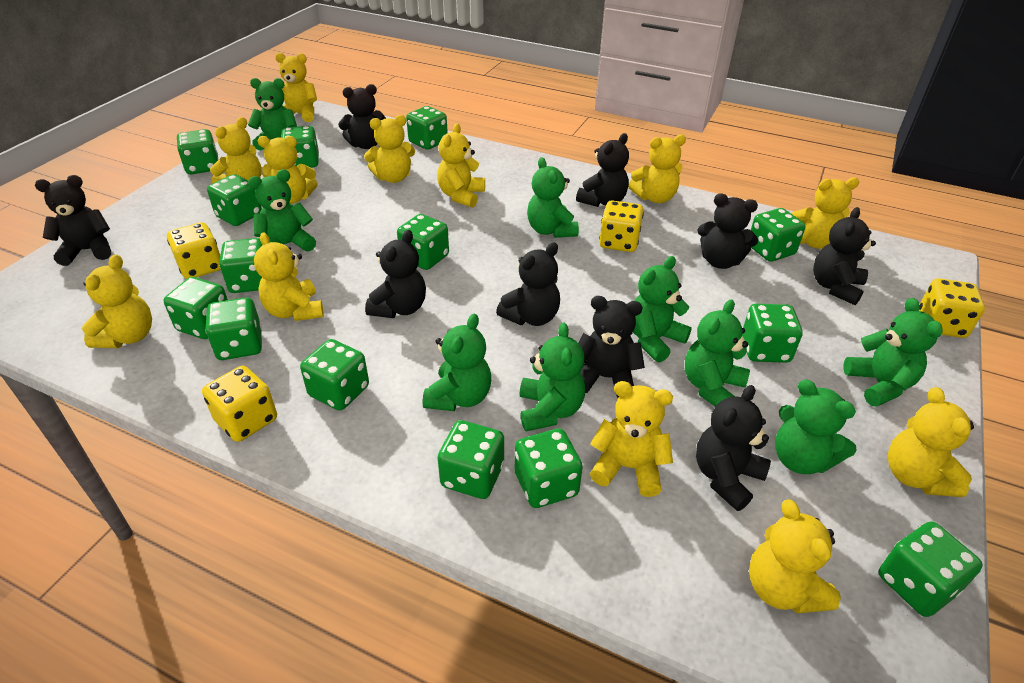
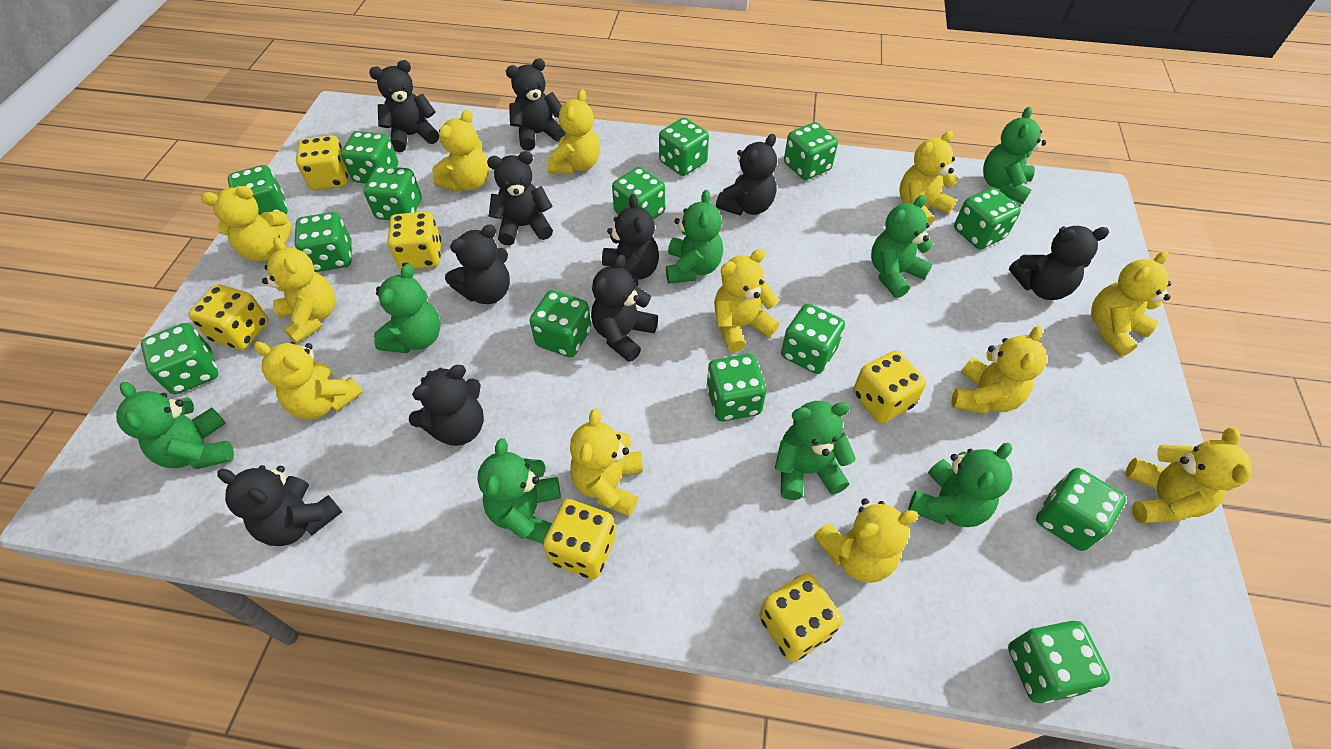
black teddy bear: 9 -> 10
green teddy bear: 9 -> 8
yellow dice: 4 -> 6

